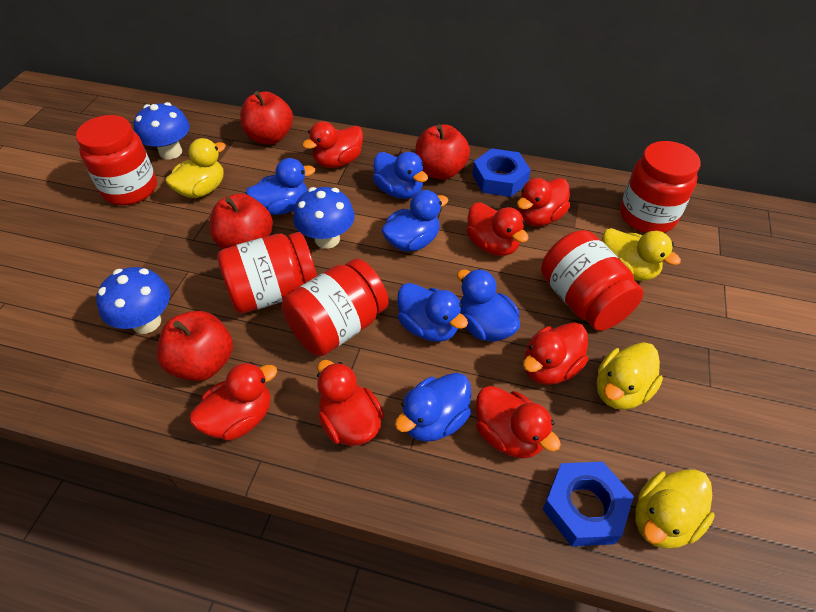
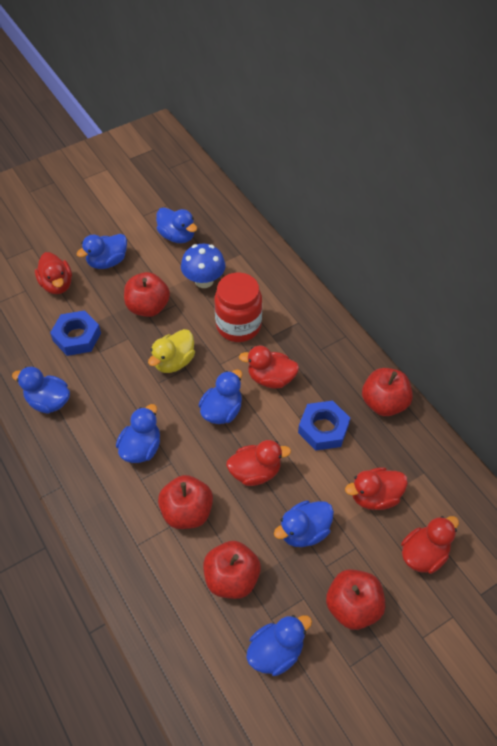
blue duck: 6 -> 7
blue mushroom: 3 -> 1
red apple: 4 -> 5
red duck: 7 -> 5
red jar: 5 -> 1
yellow duck: 4 -> 1

